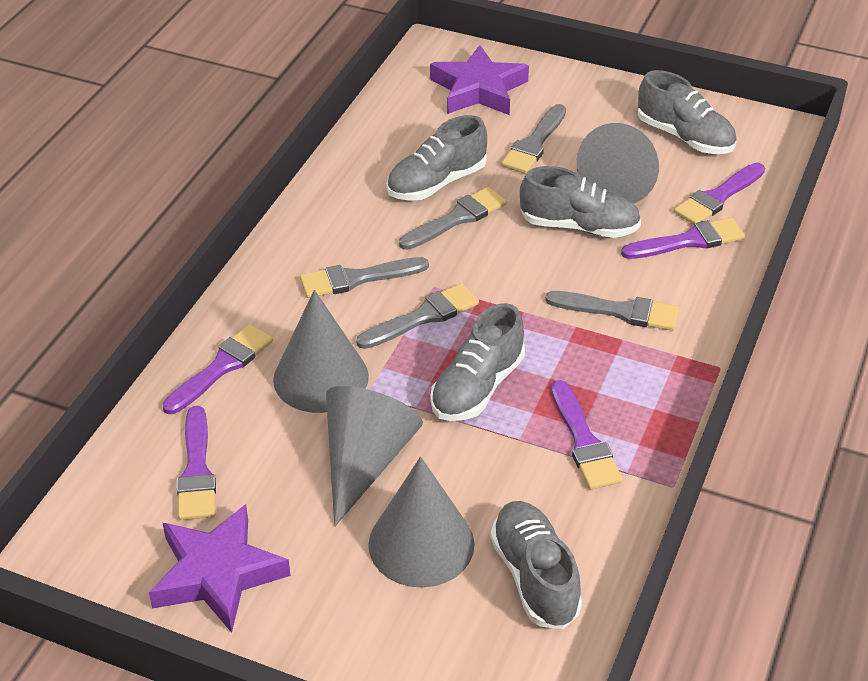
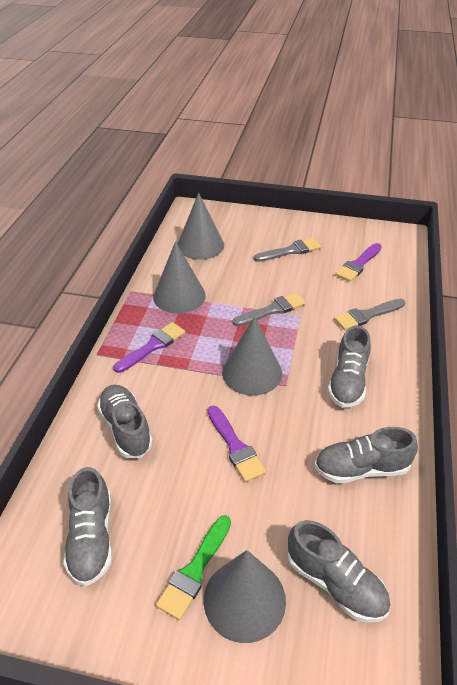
green brush: 0 -> 1
grey brush: 5 -> 3
purple brush: 5 -> 3
purple star: 2 -> 0

